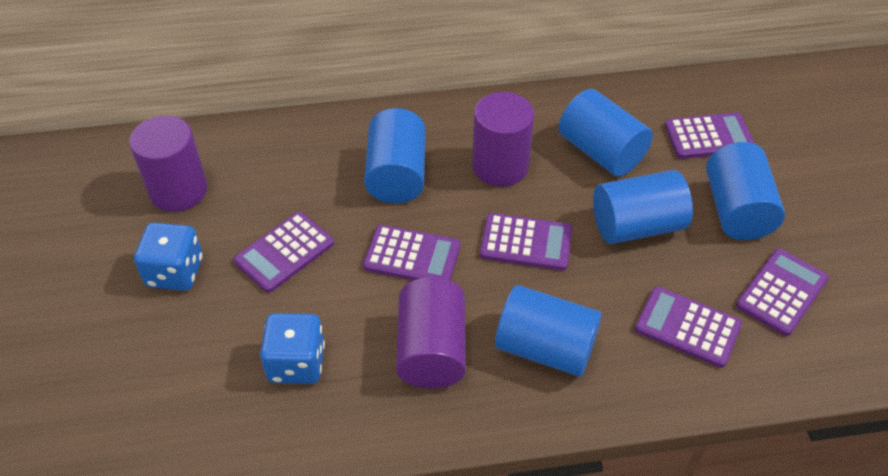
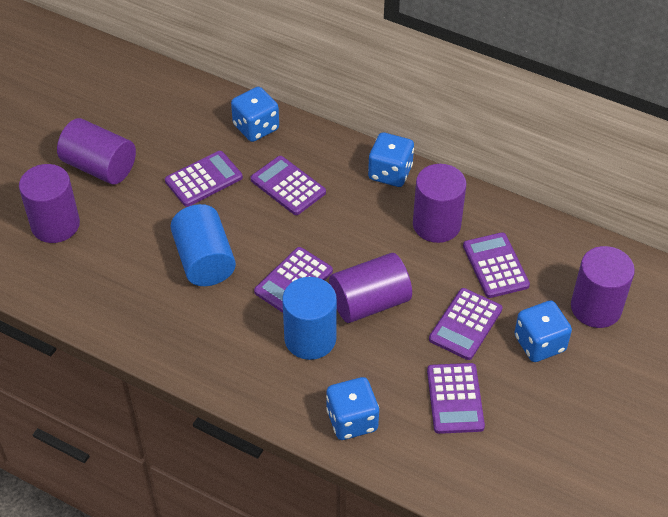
blue cylinder: 5 -> 2
blue dice: 2 -> 4
purple cylinder: 3 -> 5

